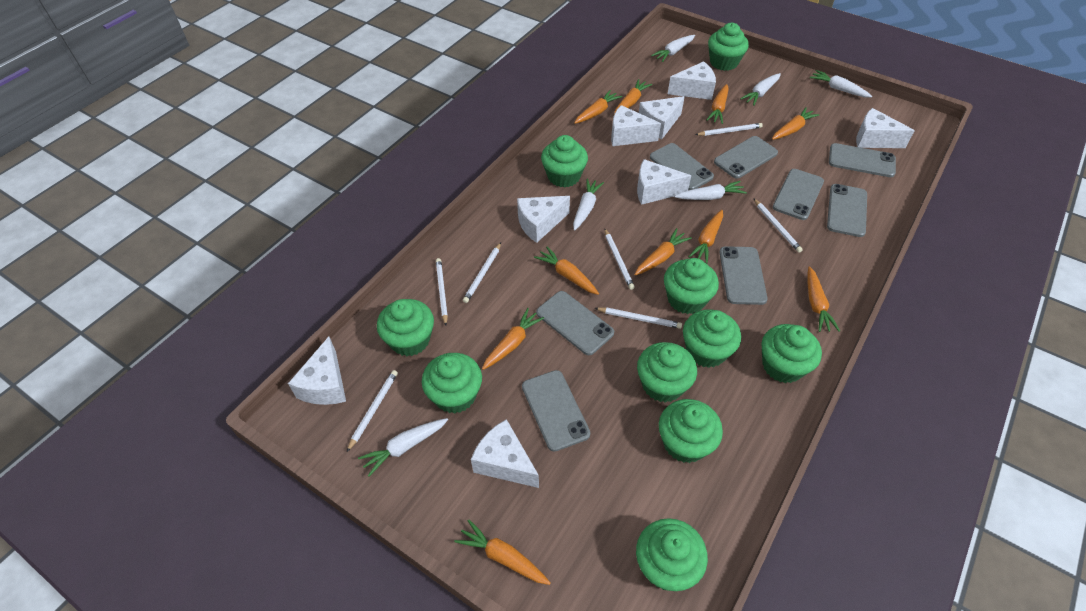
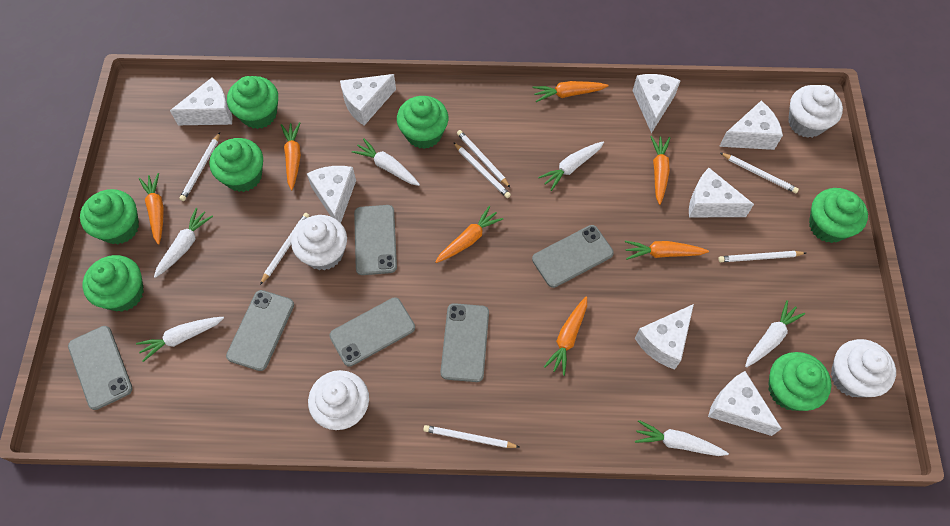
green cupcake: 10 -> 7
grey phone: 8 -> 6
orange carrot: 10 -> 7
white cupcake: 0 -> 4

